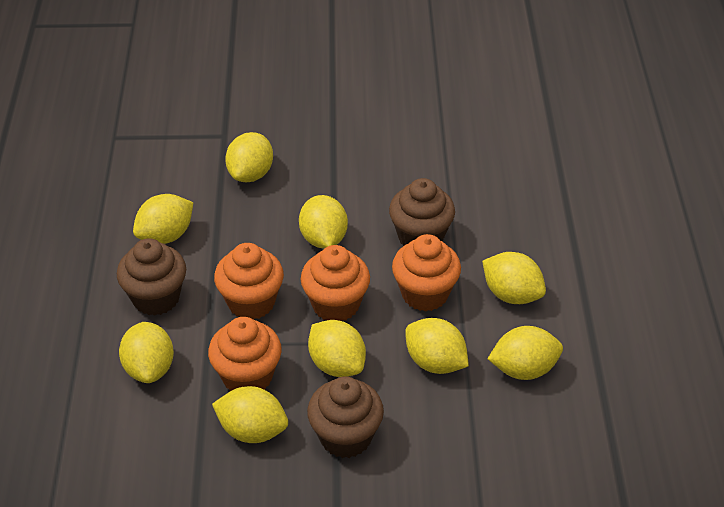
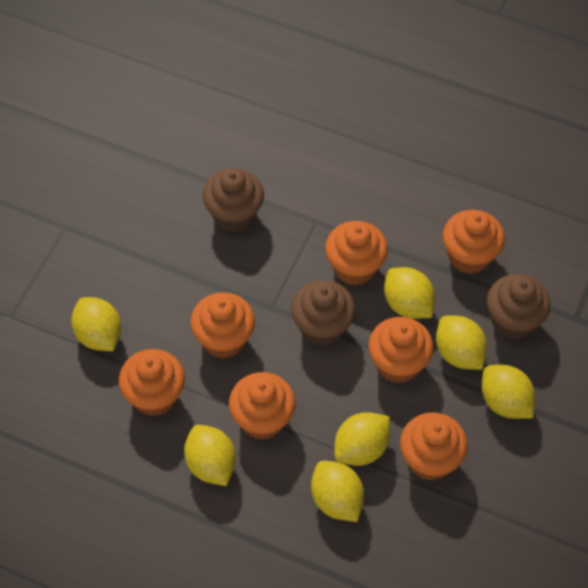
orange cupcake: 4 -> 7
yellow lemon: 9 -> 7

